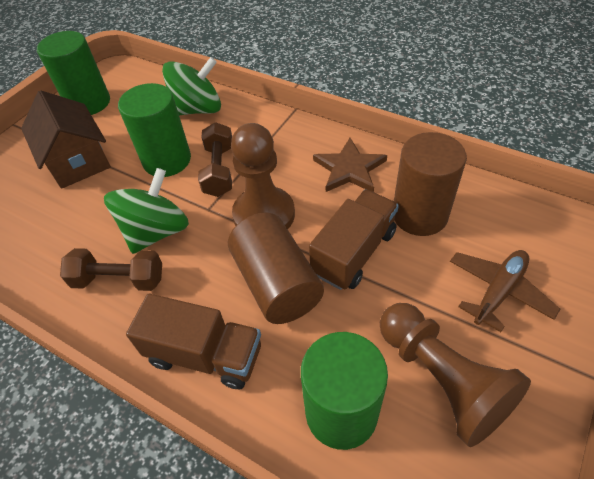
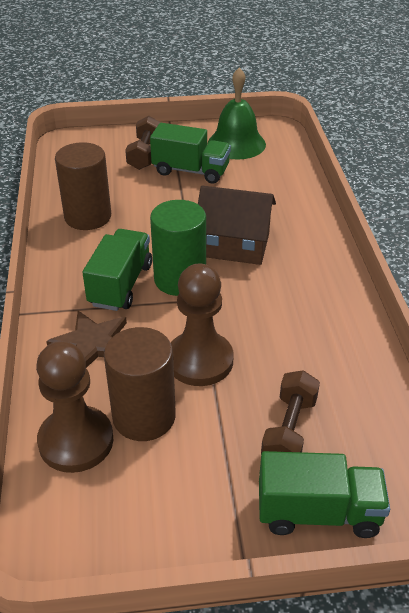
brown plane: 1 -> 0
brown truck: 2 -> 0
green bell: 0 -> 1
green cylinder: 3 -> 1
green spinning top: 2 -> 0
green truck: 0 -> 3

